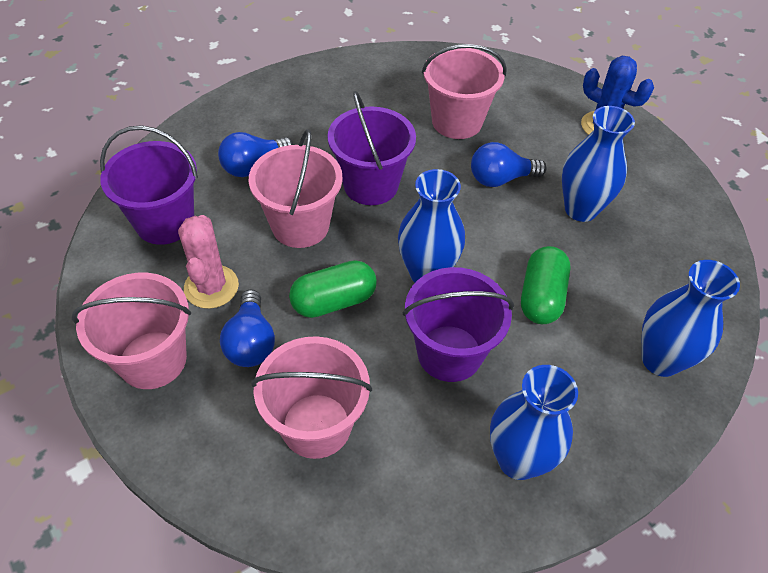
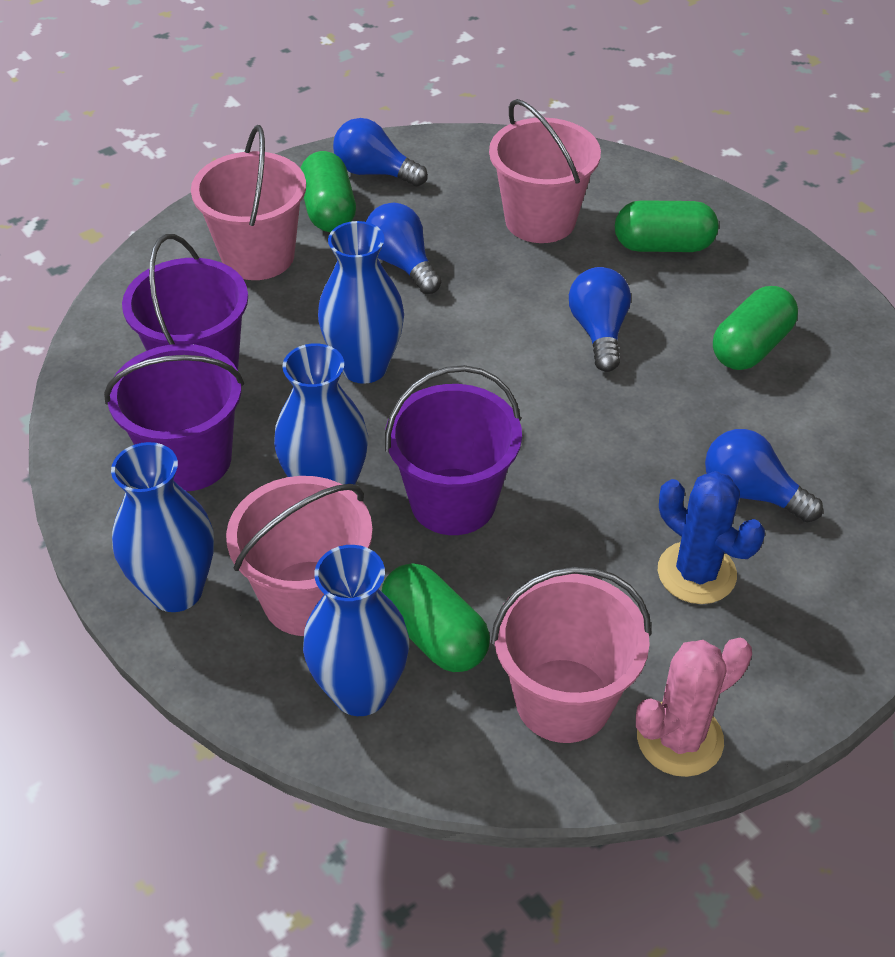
blue light bulb: 3 -> 4
green capsule: 2 -> 4

